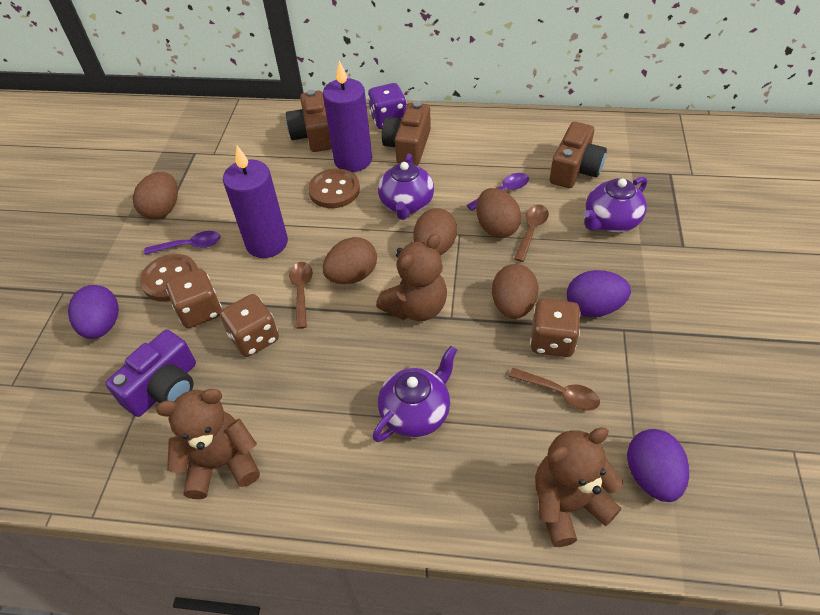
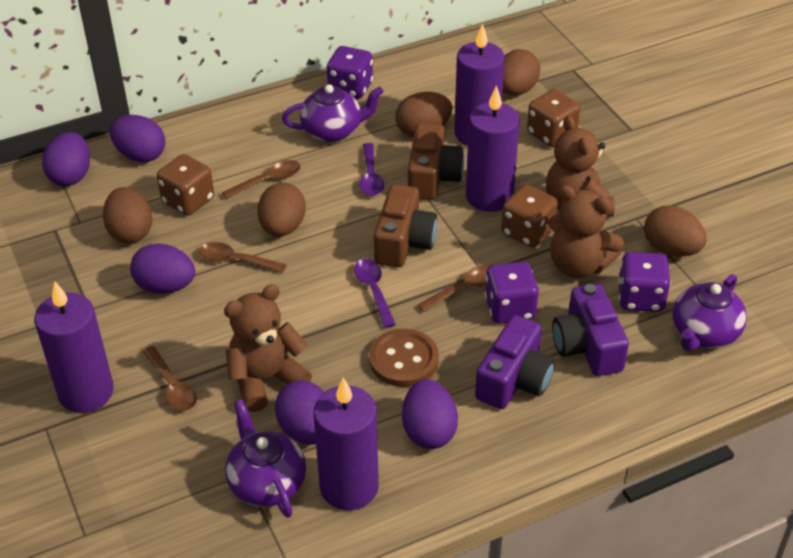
brown button: 2 -> 1
brown camera: 3 -> 2
brown spoon: 3 -> 4
purple camera: 1 -> 2
purple candle: 2 -> 4
purple dice: 1 -> 3
purple egg: 3 -> 5

